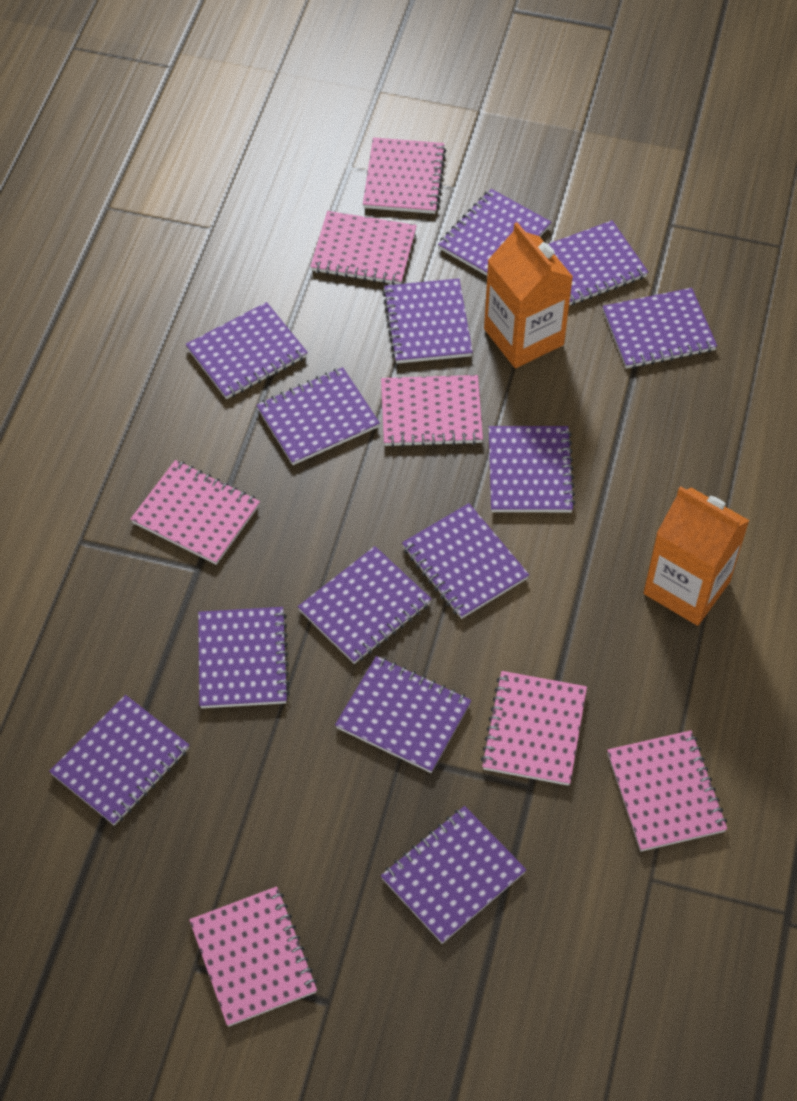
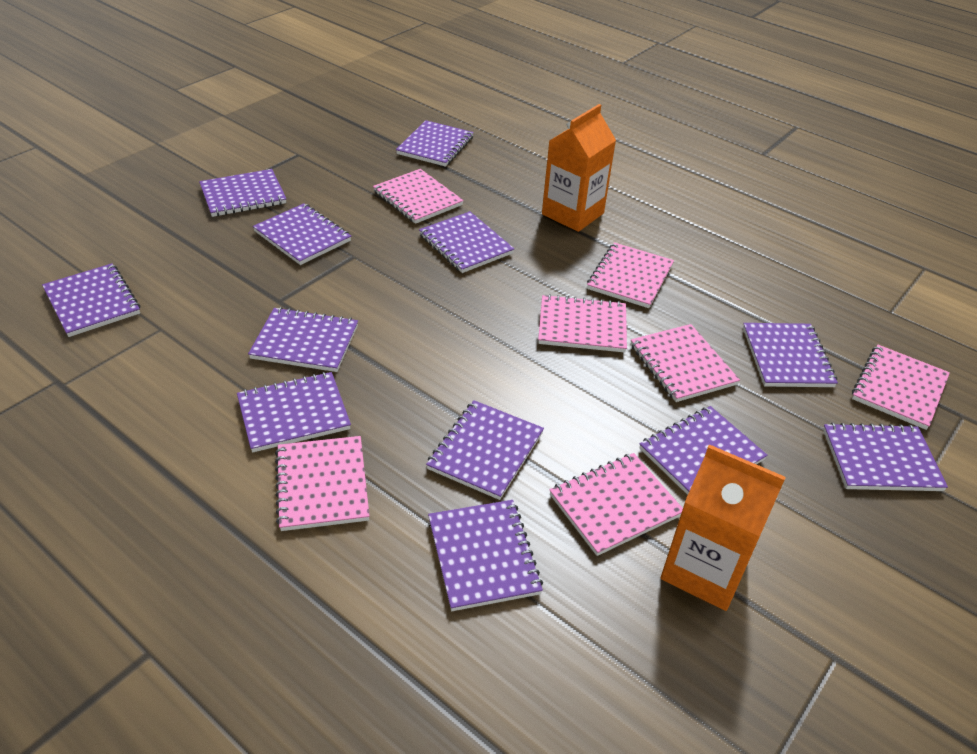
purple notebook: 13 -> 12

